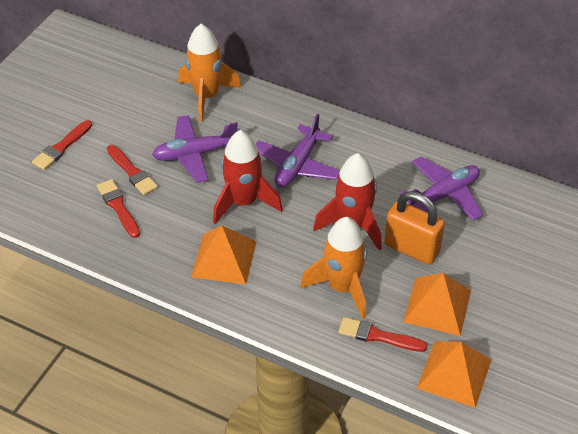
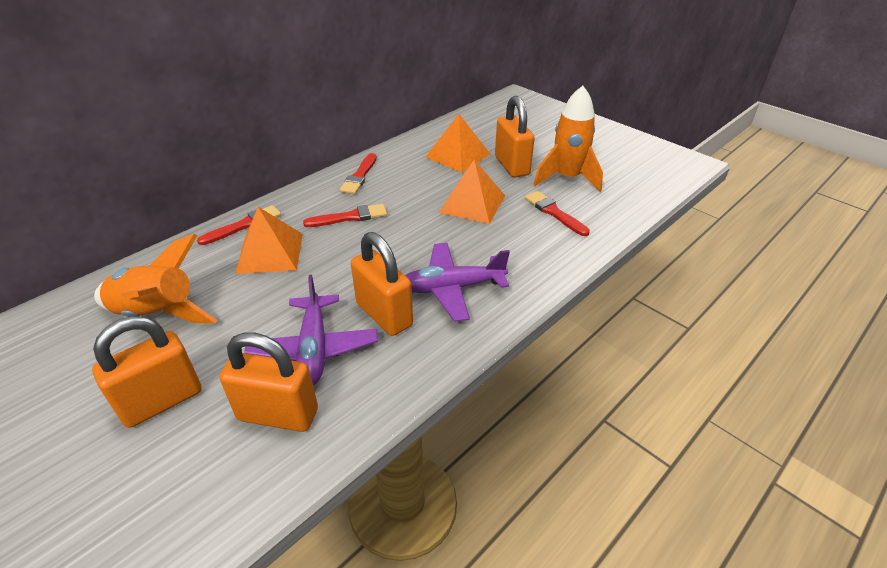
orange padlock: 1 -> 4
purple plane: 3 -> 2
red rocket: 2 -> 0

